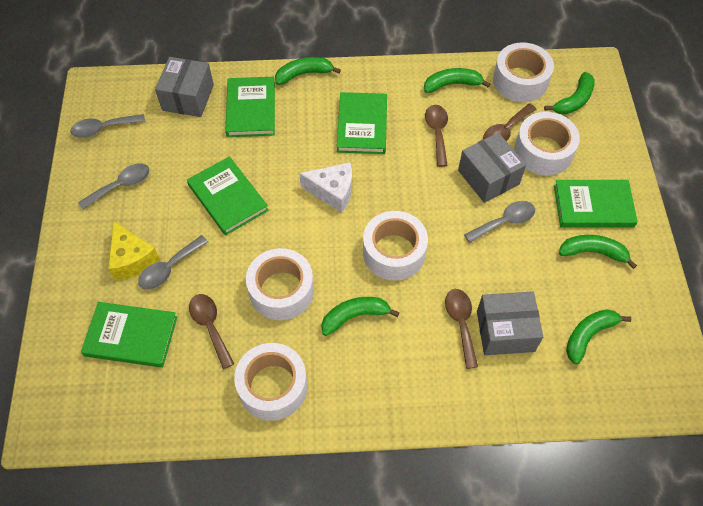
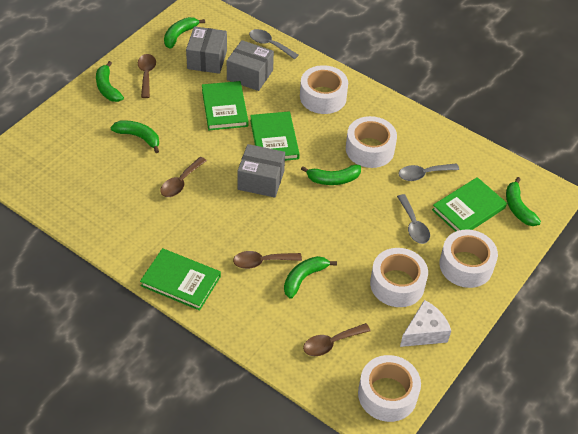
green book: 5 -> 4
grey spoon: 4 -> 3
yellow cheese: 1 -> 0

